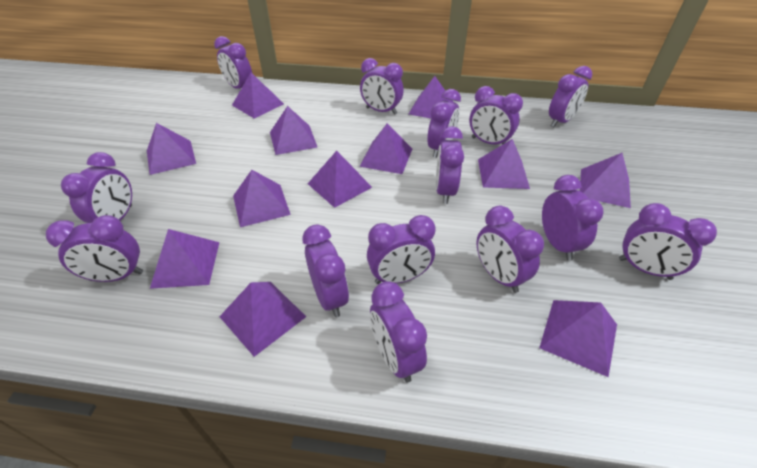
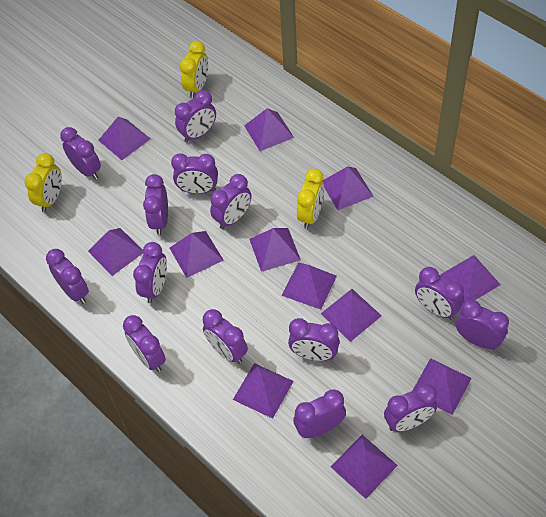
yellow clock: 0 -> 3

